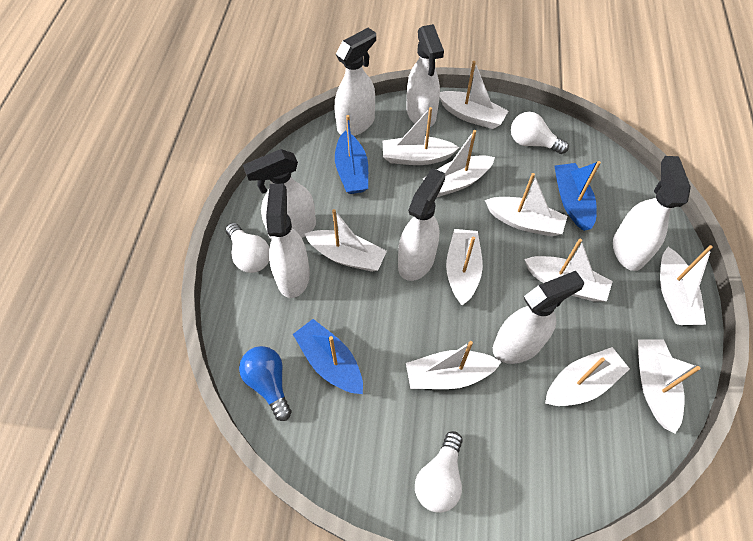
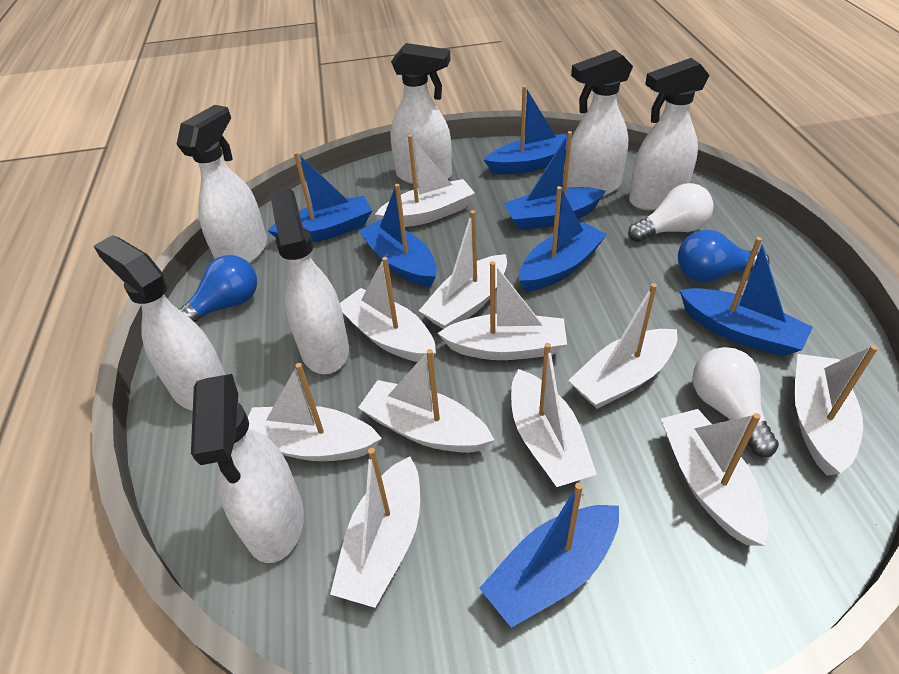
blue boat: 3 -> 7
blue light bulb: 1 -> 2
white light bulb: 3 -> 2

